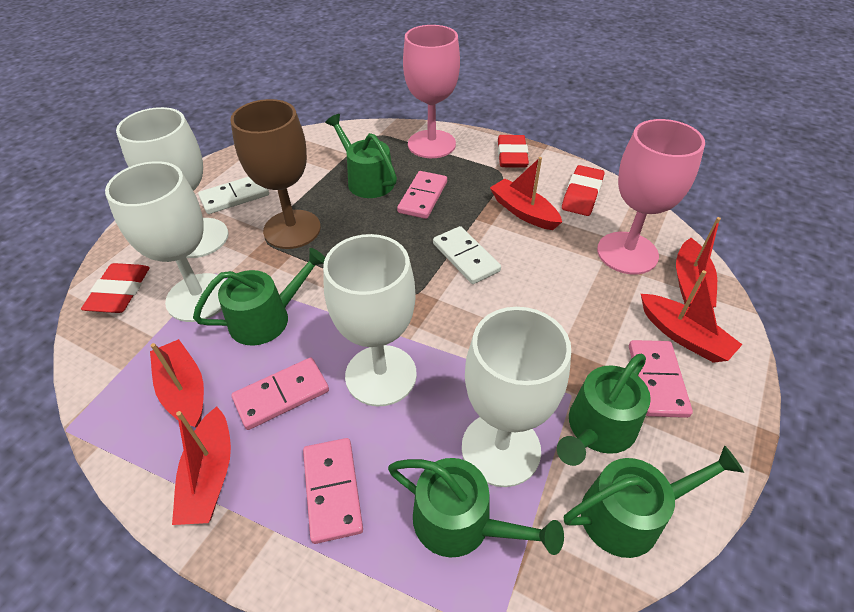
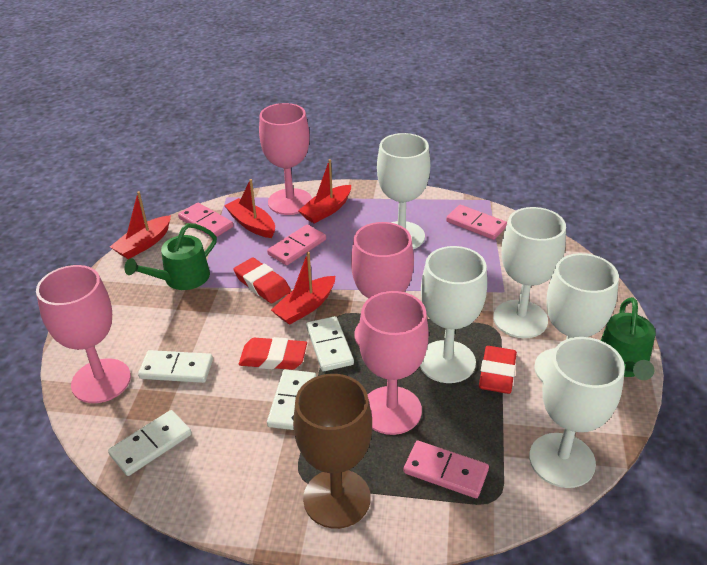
green watering can: 5 -> 2
pink goblet: 2 -> 4
red boat: 5 -> 4
white domino: 2 -> 4
white goblet: 4 -> 5

